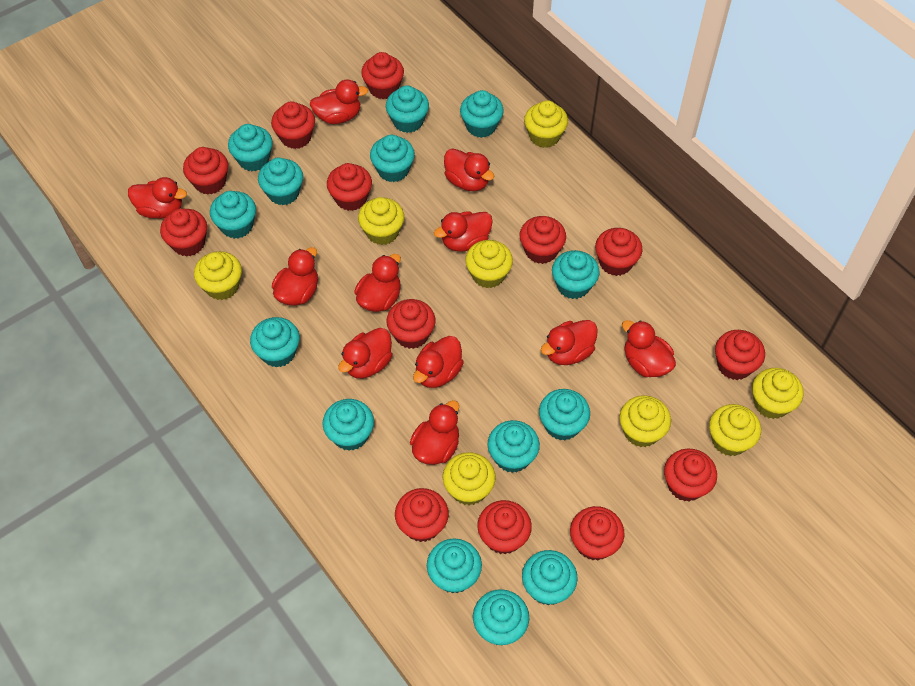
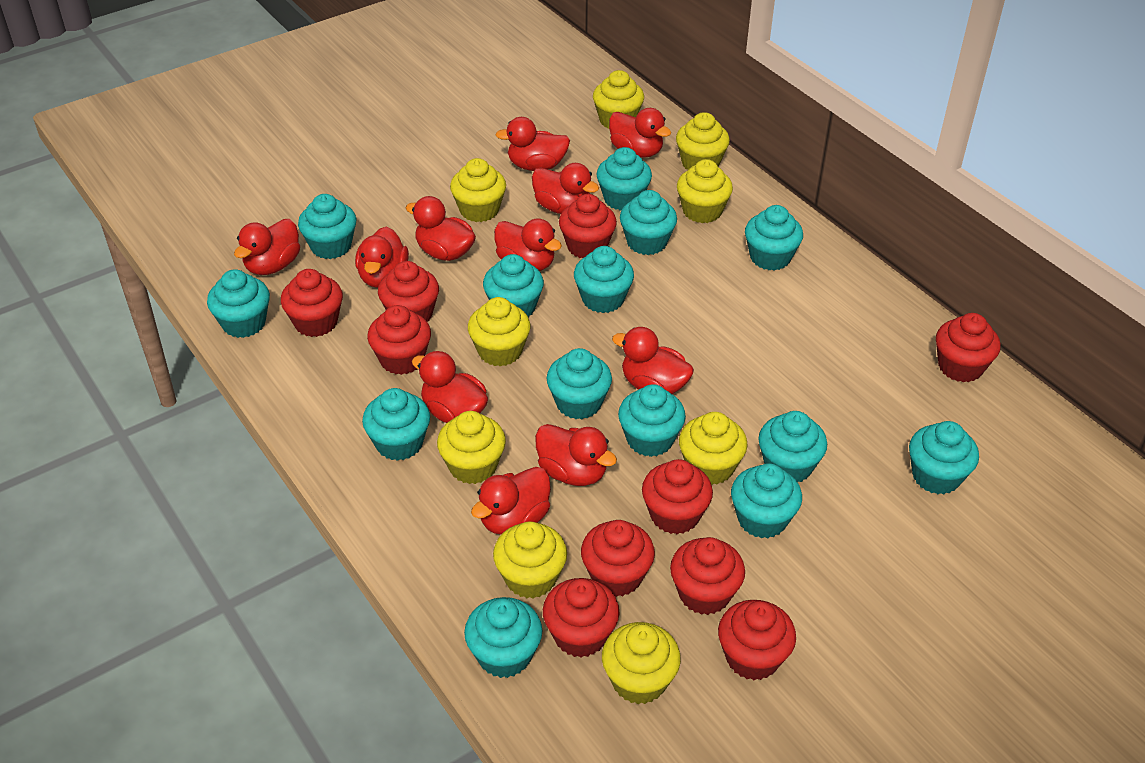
red cupcake: 13 -> 10
yellow cupcake: 8 -> 9

